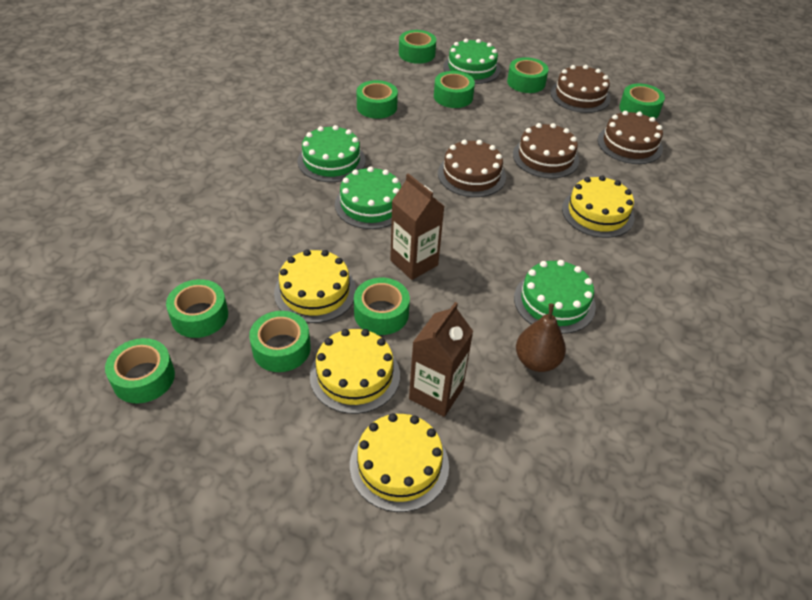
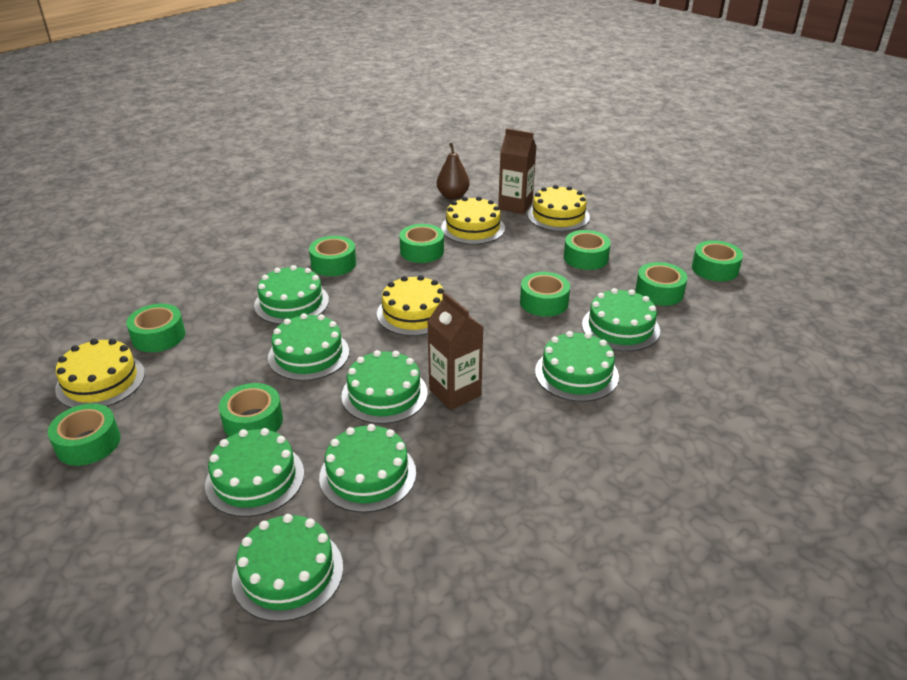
brown cake: 4 -> 0
green cake: 4 -> 8

